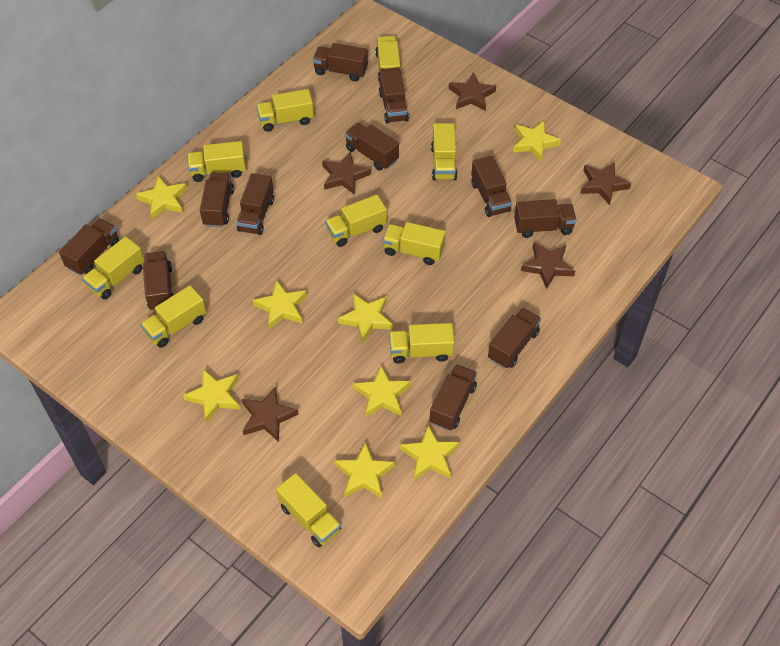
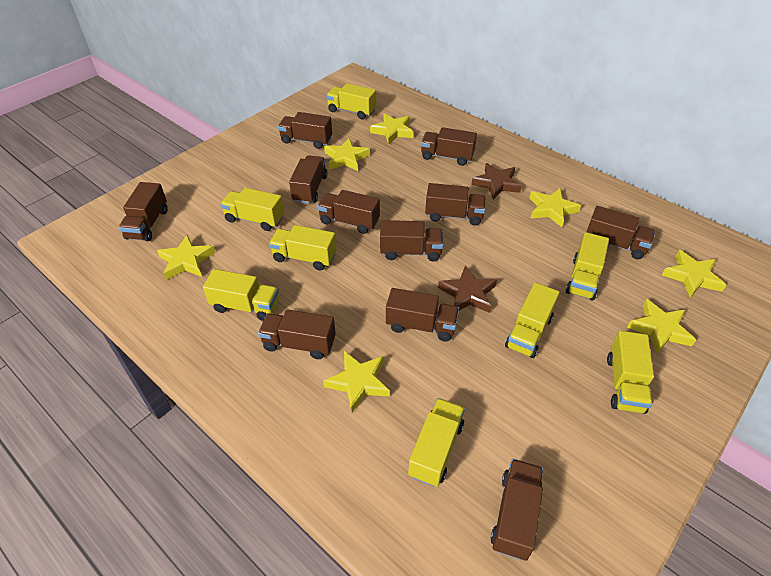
brown star: 5 -> 2
yellow star: 8 -> 7
yellow truck: 10 -> 8

